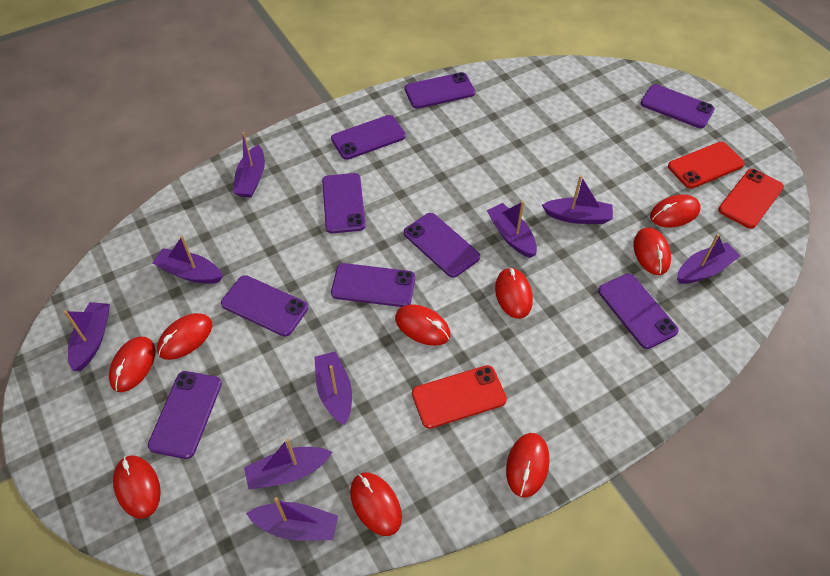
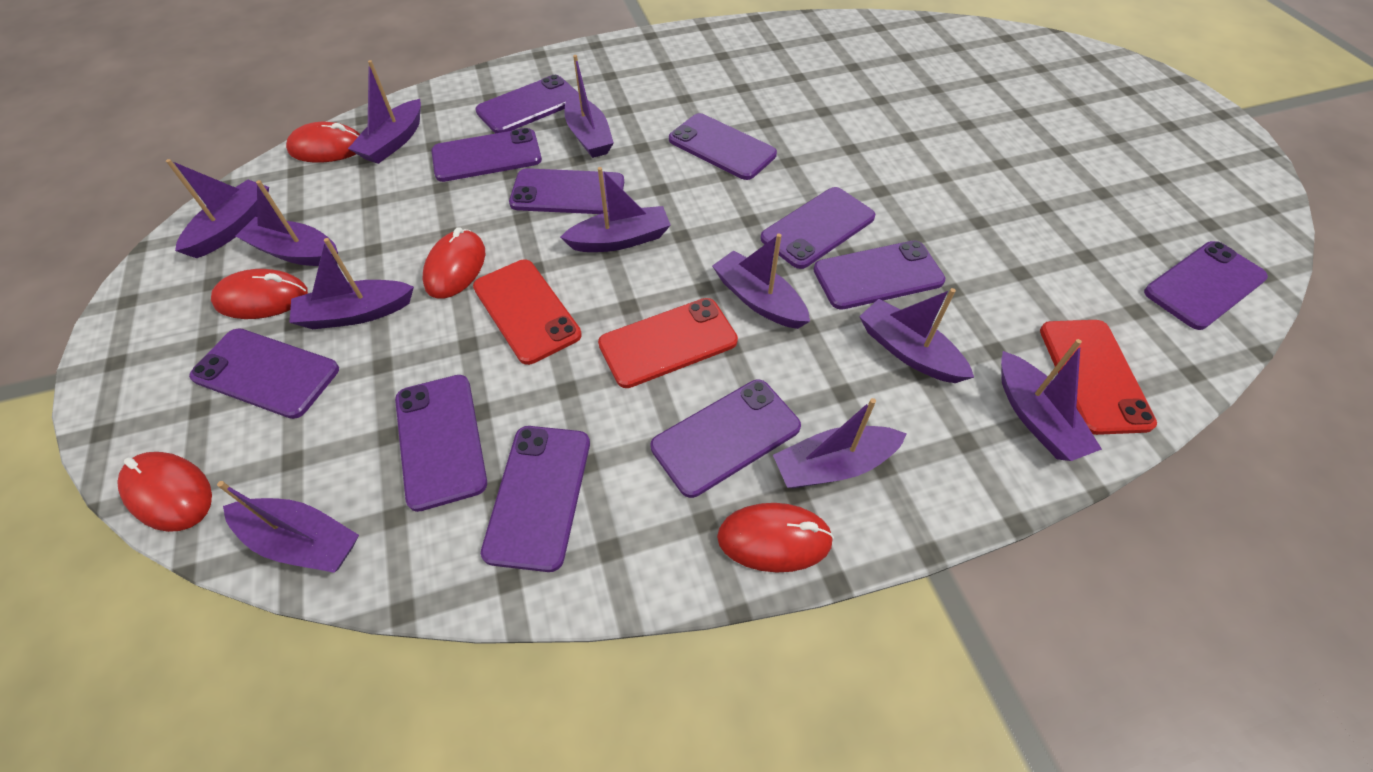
purple boat: 9 -> 11
purple phone: 9 -> 11
red mouse: 9 -> 5

